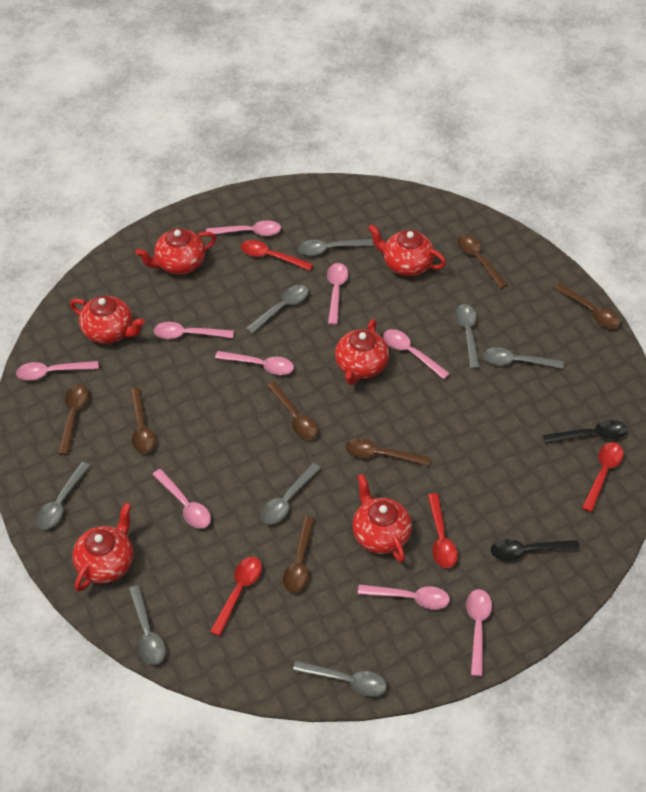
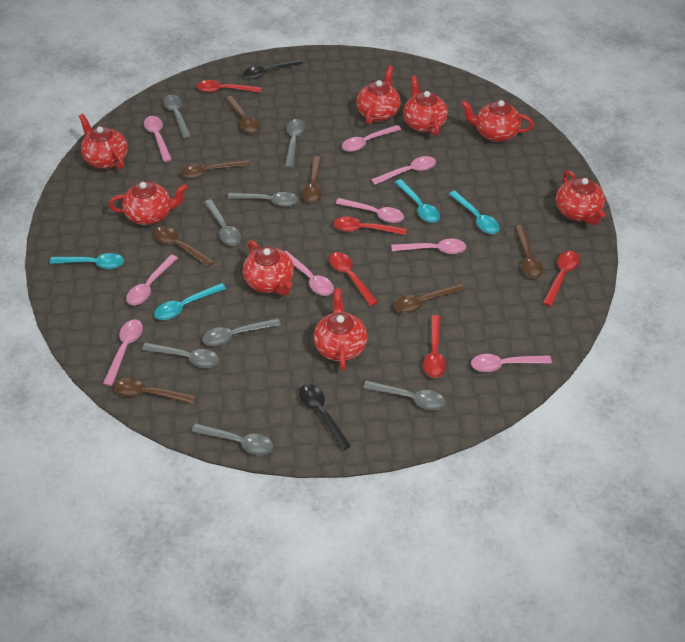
red spoon: 4 -> 5
red teapot: 6 -> 8
turquoise spoon: 0 -> 4

